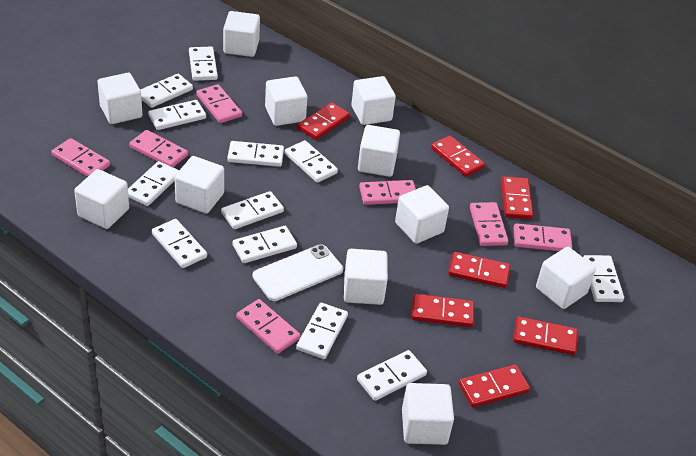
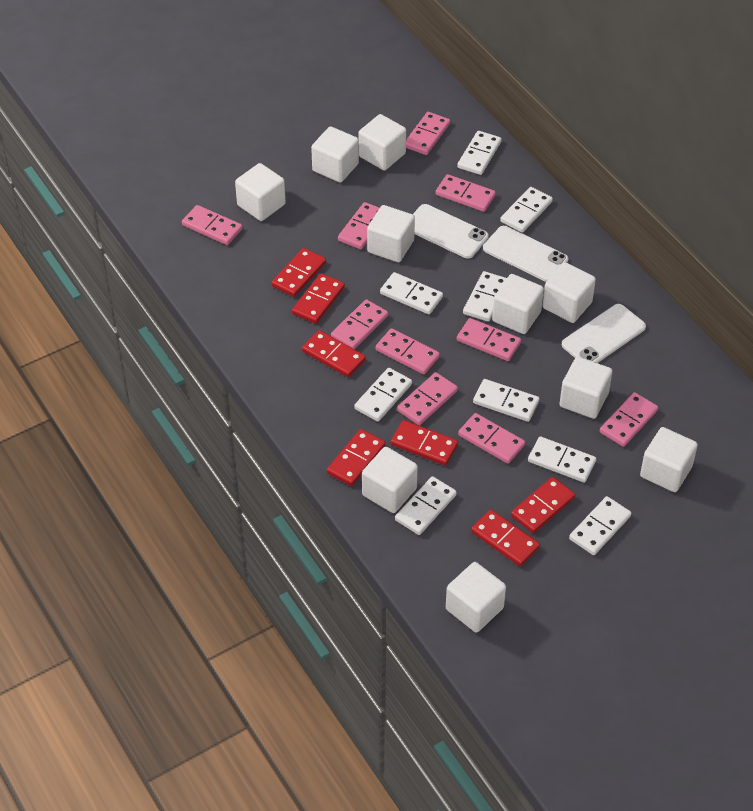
pink domino: 7 -> 10
white cube: 11 -> 10
white domino: 12 -> 9
white phone: 1 -> 3

